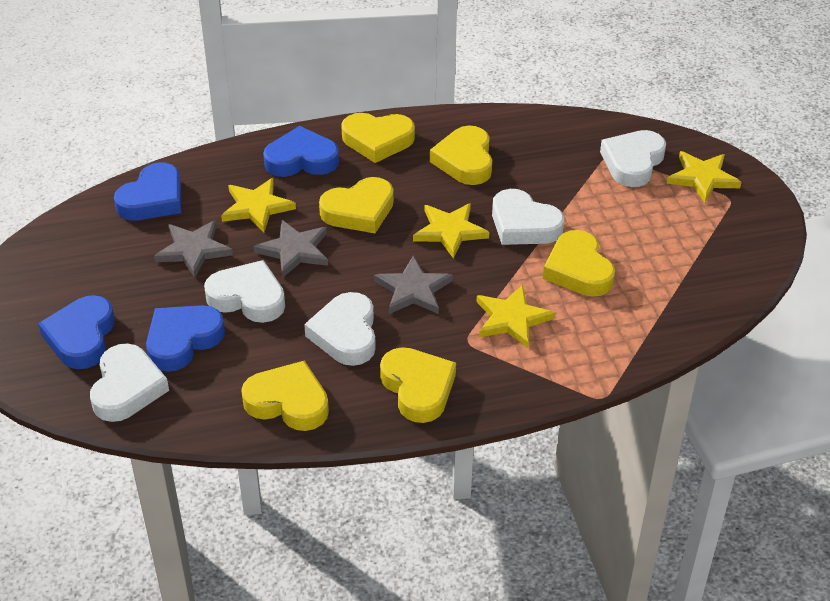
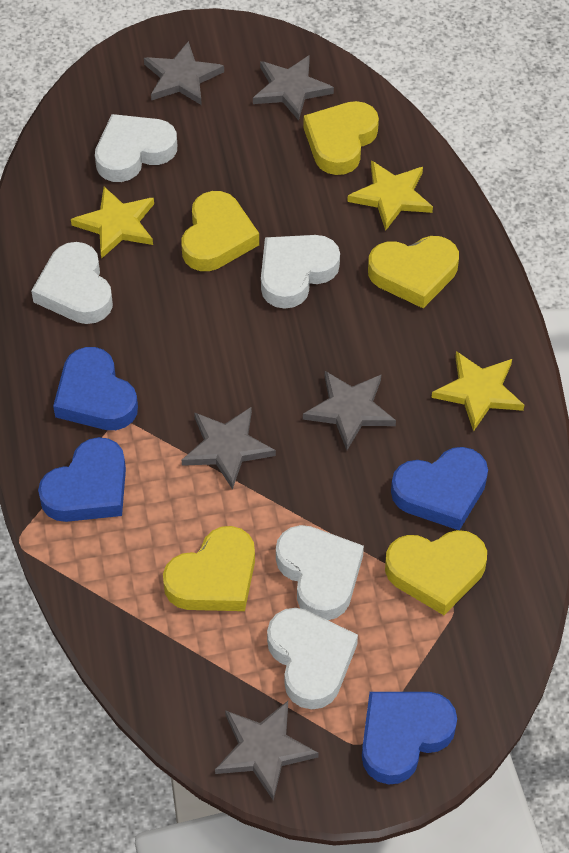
grey star: 3 -> 5
yellow heart: 6 -> 5
yellow star: 4 -> 3

